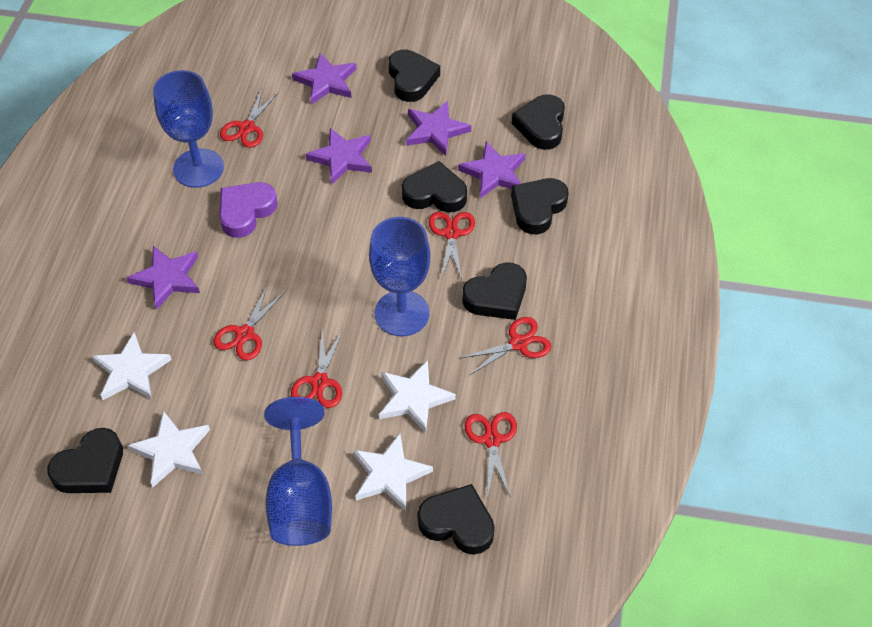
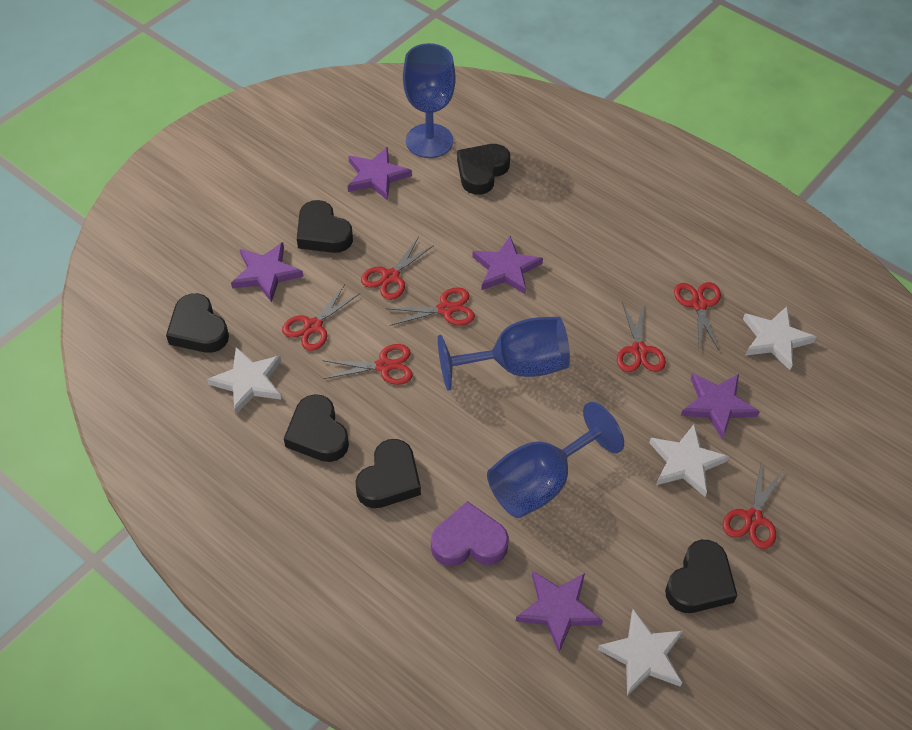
black heart: 7 -> 6
red scissors: 6 -> 7

